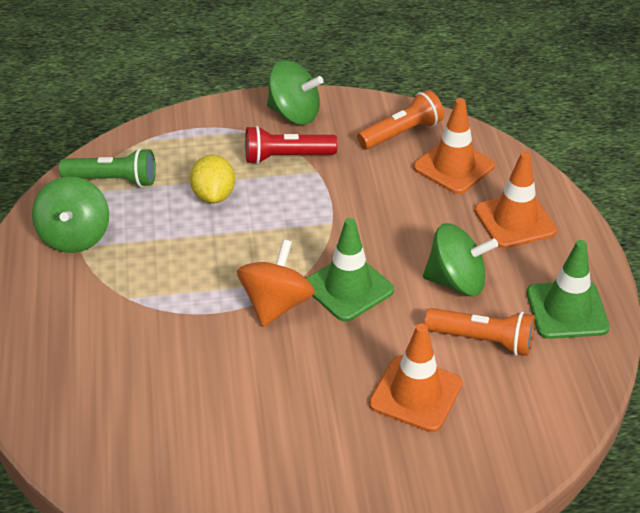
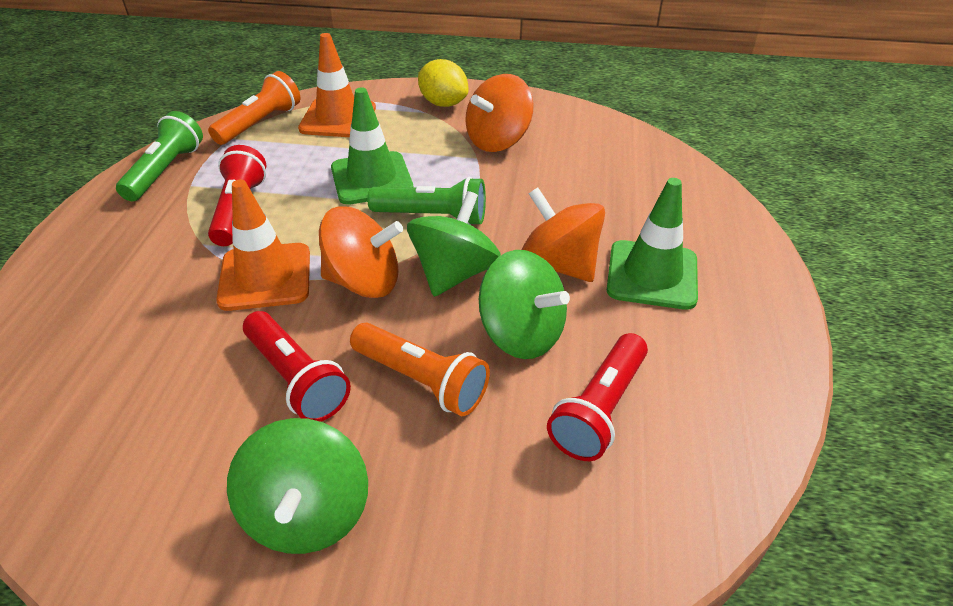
green flashlight: 1 -> 2
orange spinning top: 1 -> 3
orange traffic cone: 3 -> 2
red flashlight: 1 -> 3

